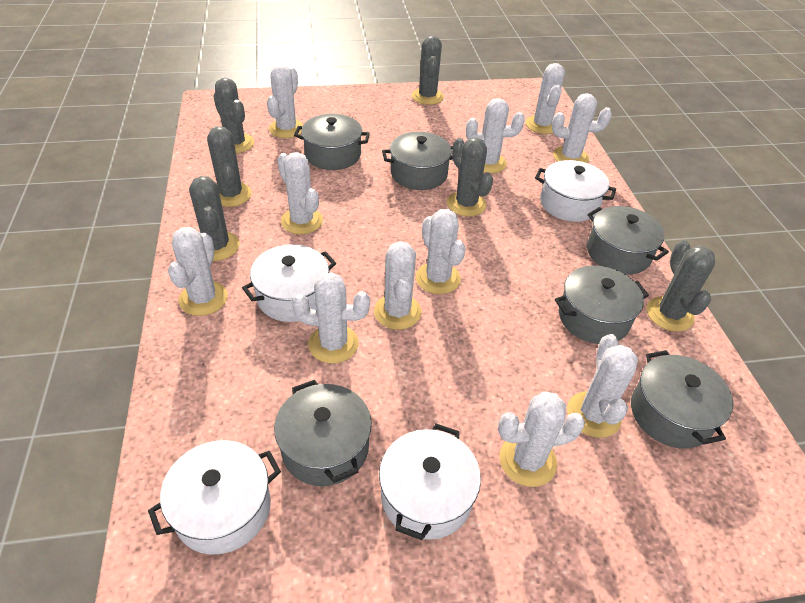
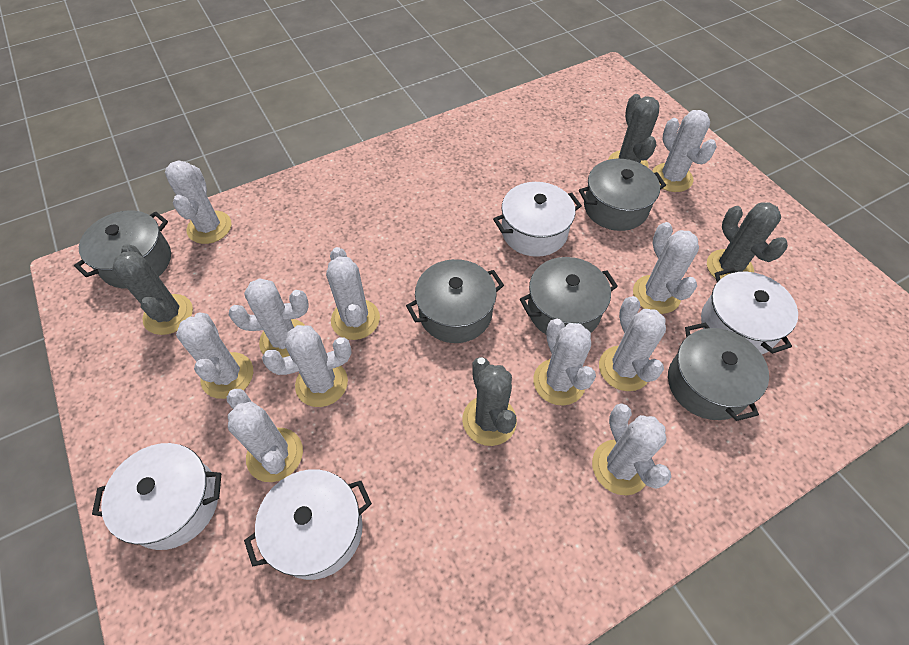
grey cactus: 6 -> 4
grey pot: 6 -> 5

